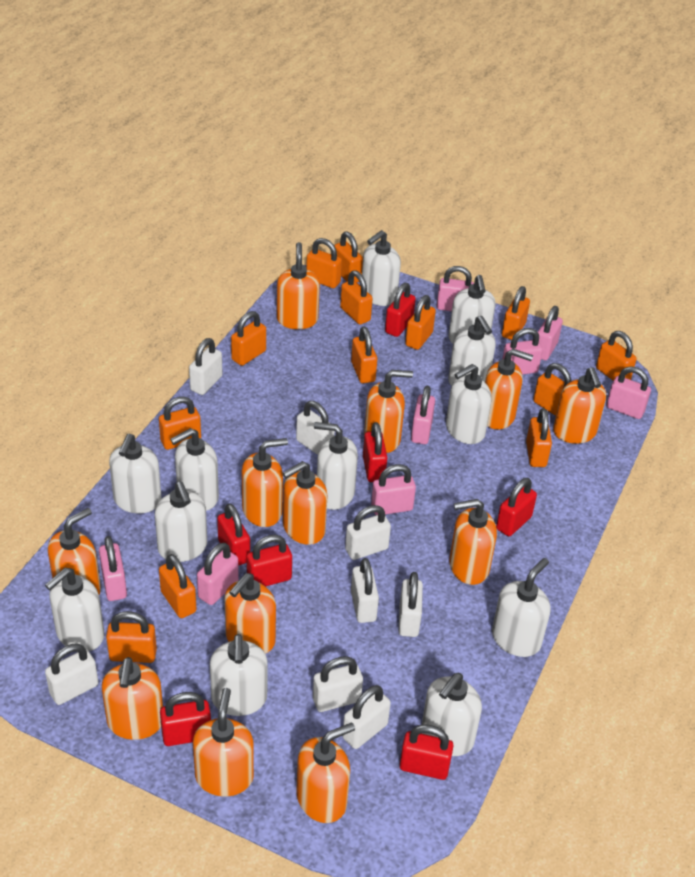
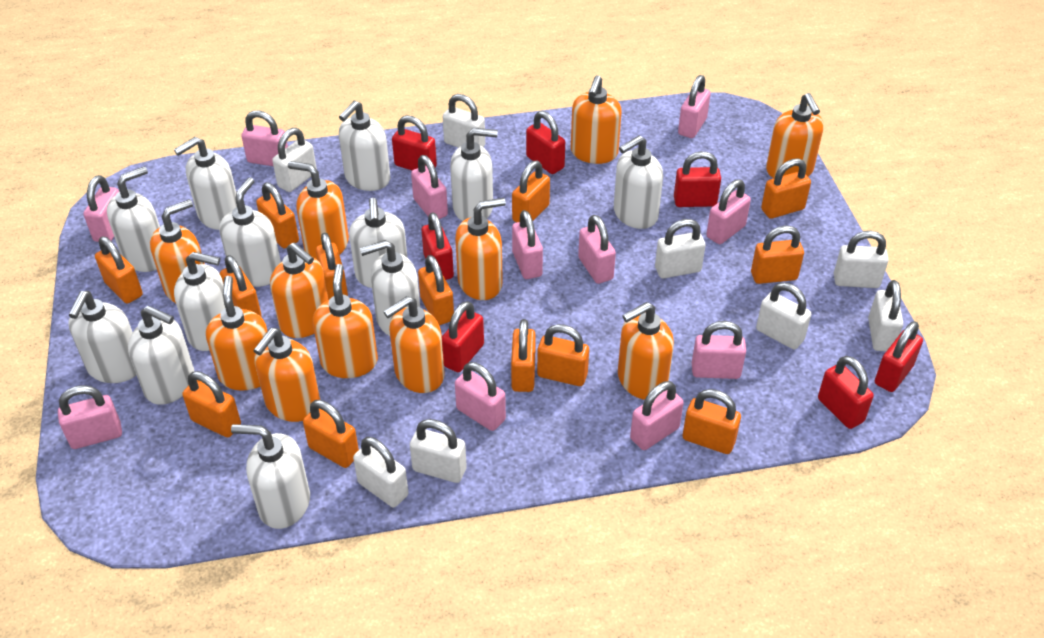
orange soap dispenser: 12 -> 11
pink padlock: 8 -> 11

